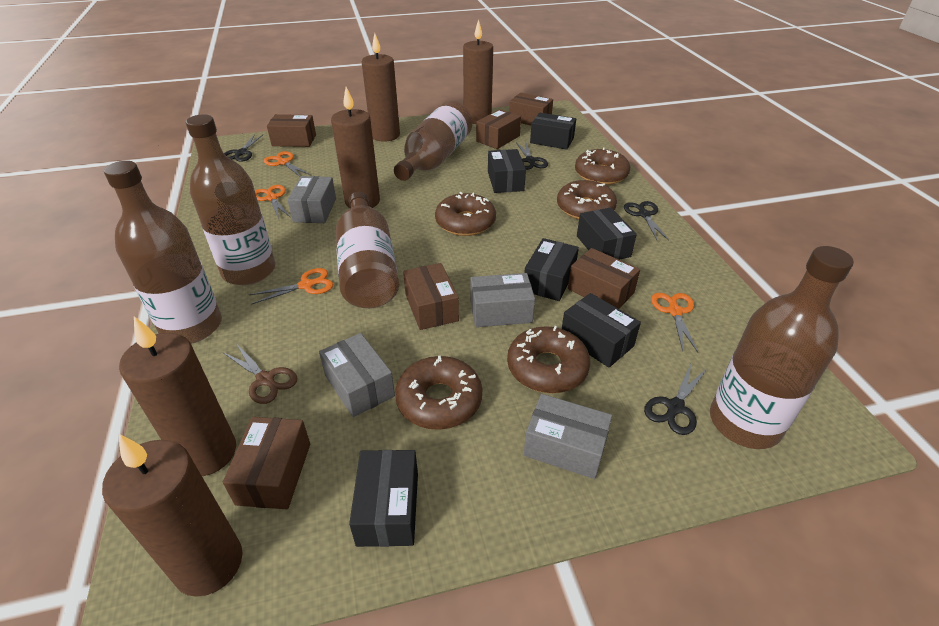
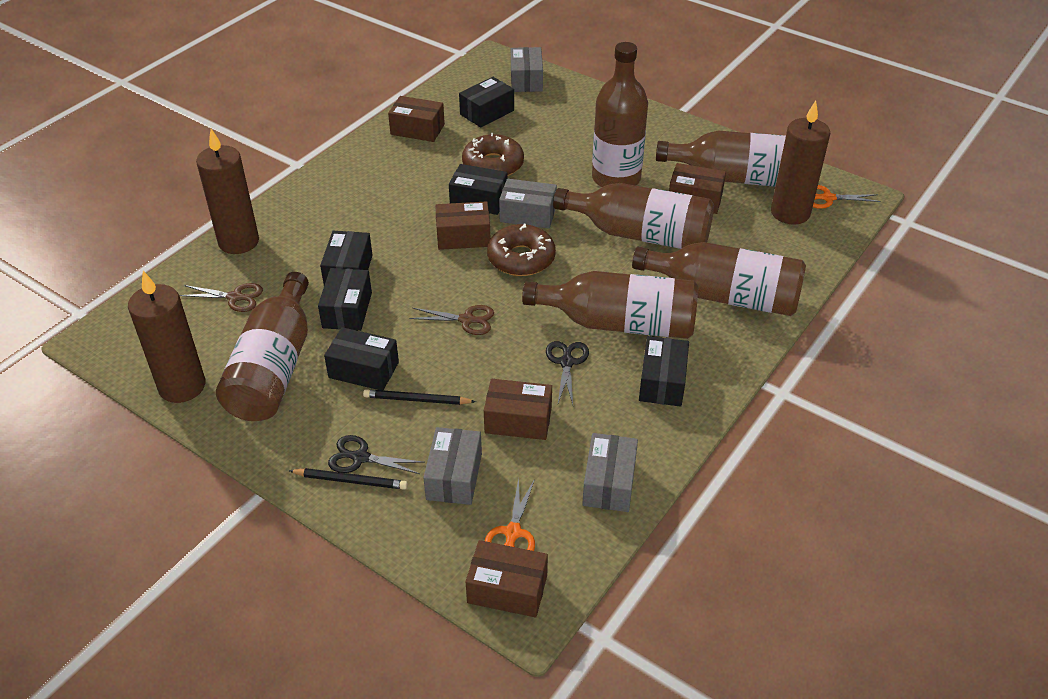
black pencil: 0 -> 2
black scissors: 4 -> 2
brown bottle: 5 -> 6
brown box: 6 -> 5
brown candle: 5 -> 3
brown donut: 5 -> 2
brown scissors: 1 -> 2
orange scissors: 4 -> 2

